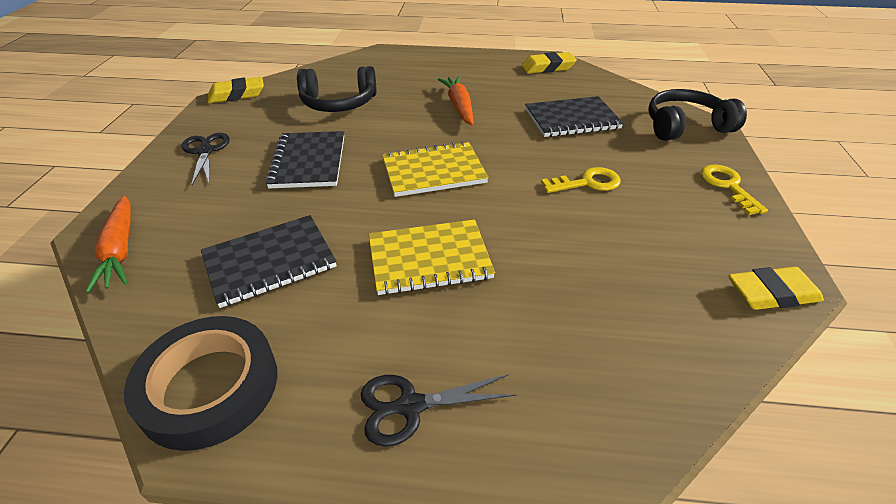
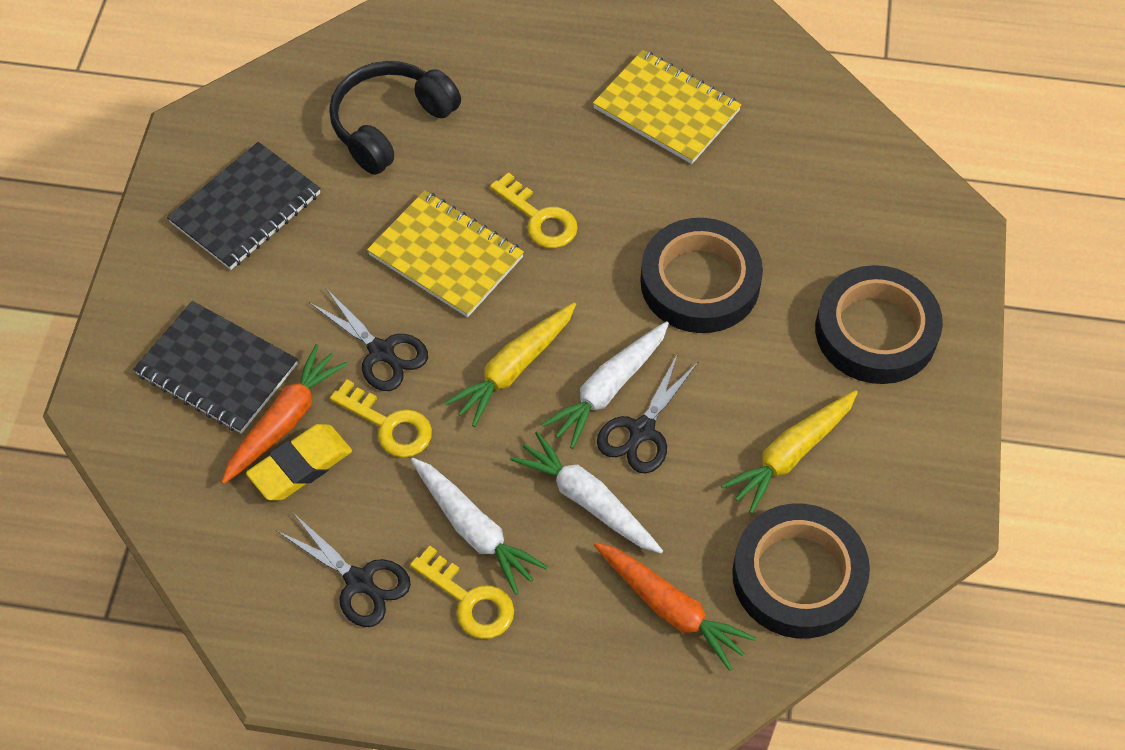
black headphones: 2 -> 1
black notebook: 3 -> 2
black scissors: 2 -> 3
black tape: 1 -> 3
white carrot: 0 -> 3
yellow carrot: 0 -> 2
yellow eraser: 3 -> 1
yellow key: 2 -> 3

